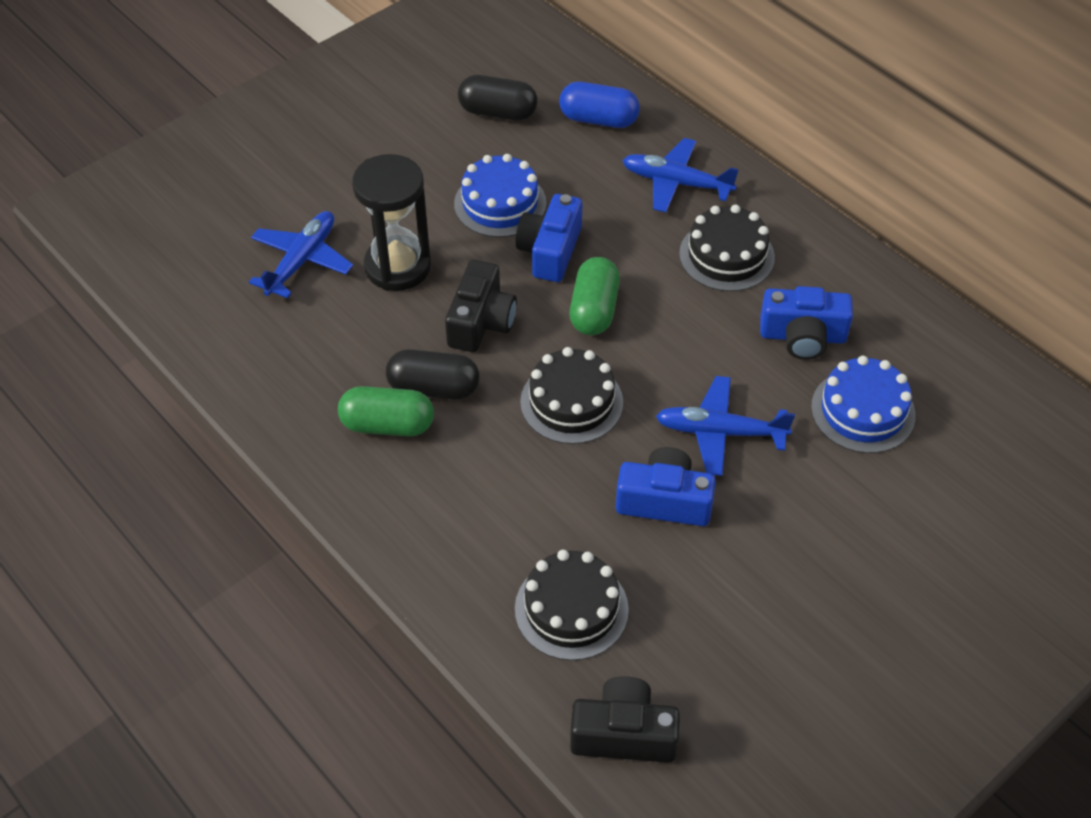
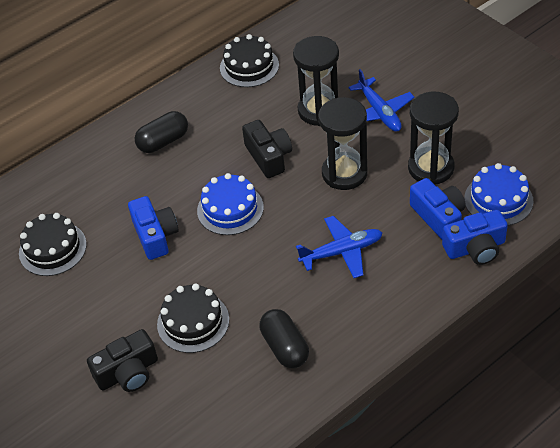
black hourglass: 1 -> 3
blue capsule: 1 -> 0
blue plane: 3 -> 2
green capsule: 2 -> 0

